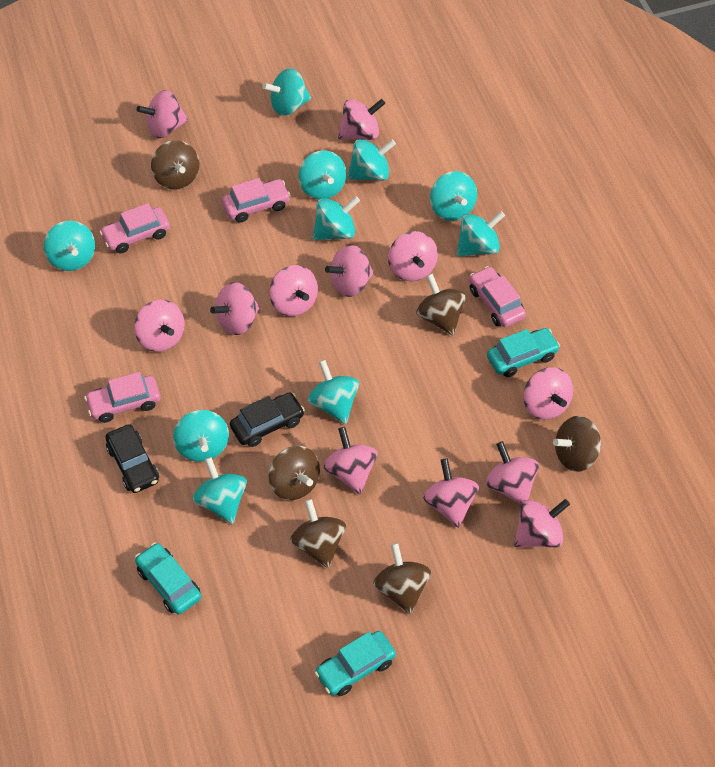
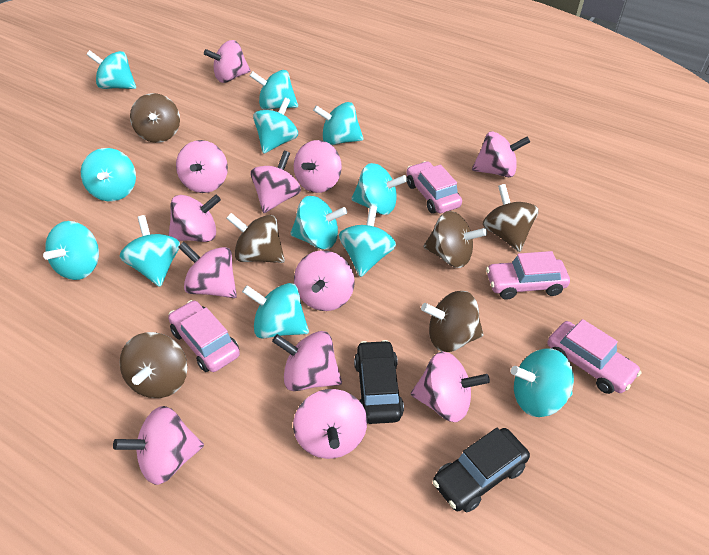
turquoise car: 3 -> 0
turquoise spinning top: 10 -> 12

